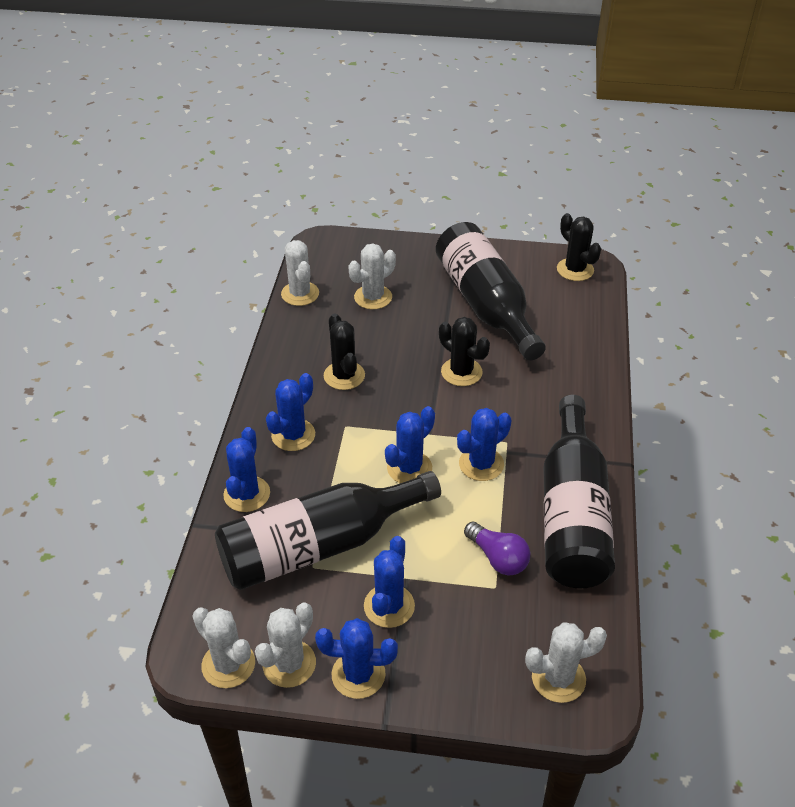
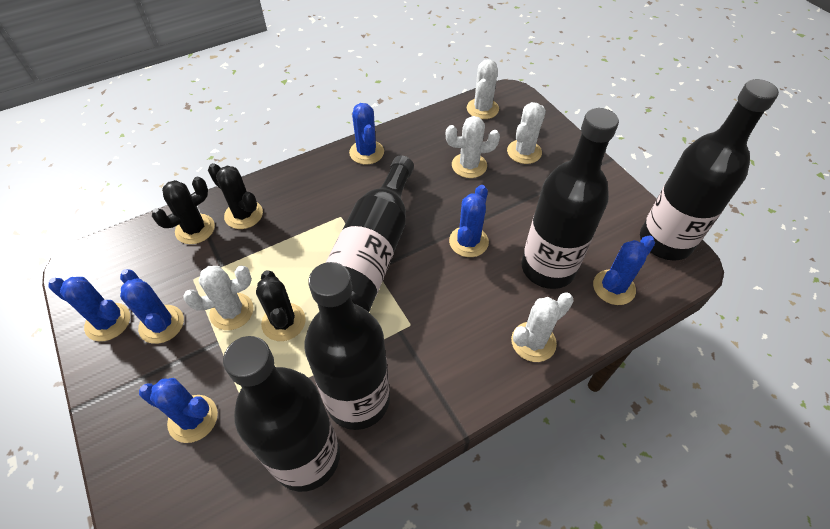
black bottle: 3 -> 5
purple light bulb: 1 -> 0

